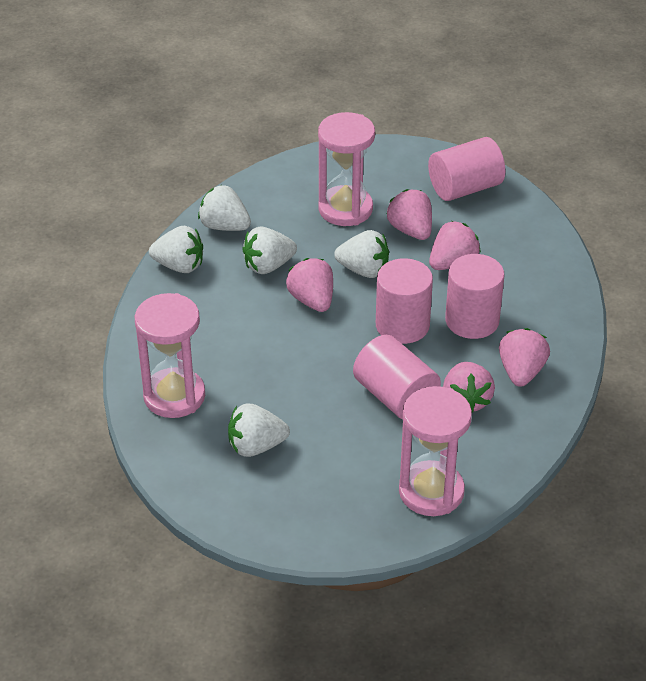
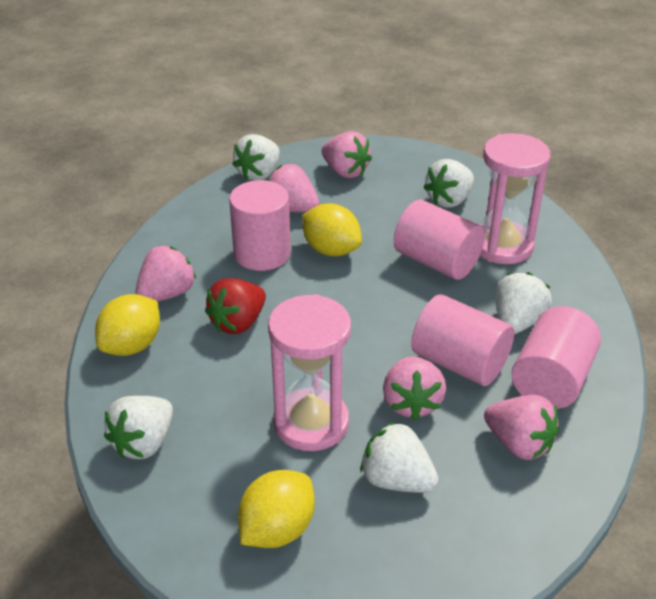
pink hourglass: 3 -> 2
red strawberry: 0 -> 1
yellow lemon: 0 -> 3

